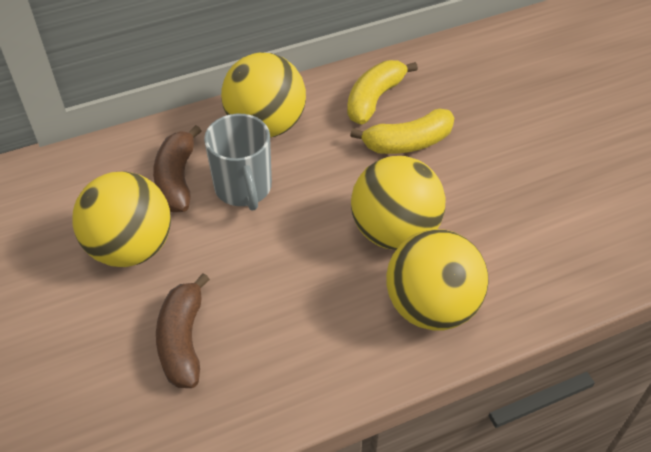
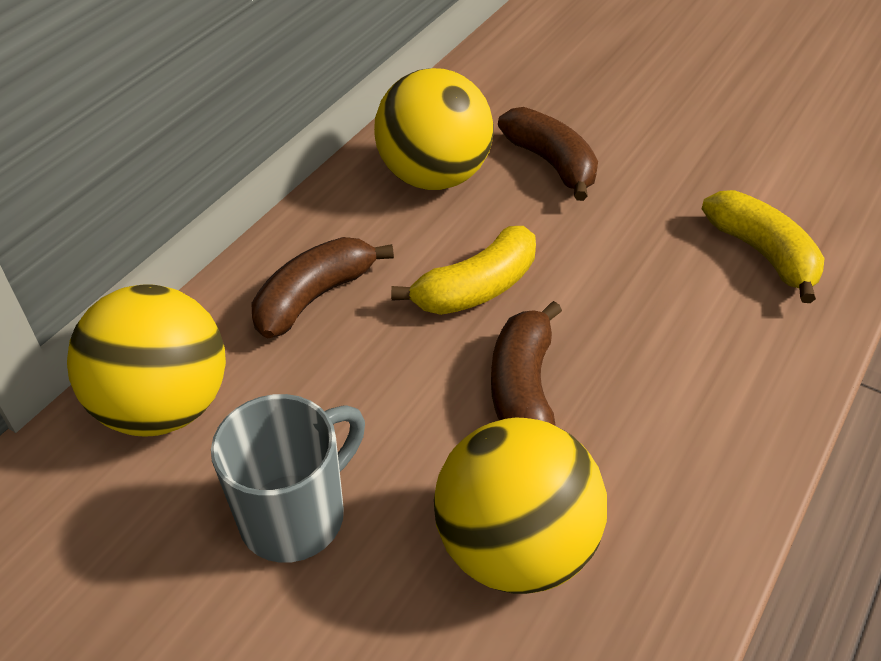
brown banana: 2 -> 3
yellow ball: 4 -> 3

